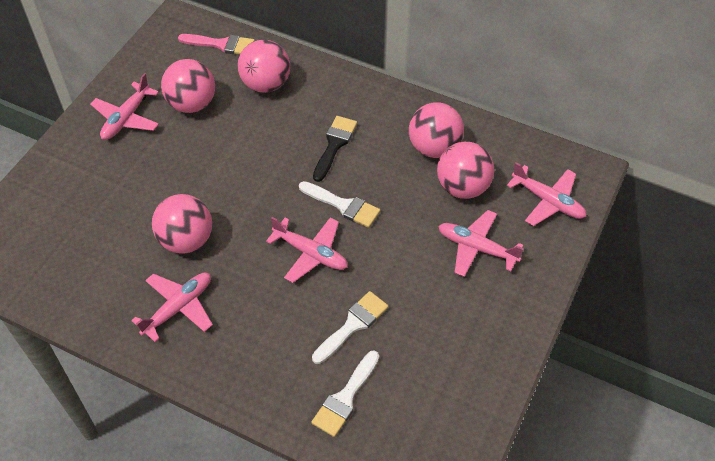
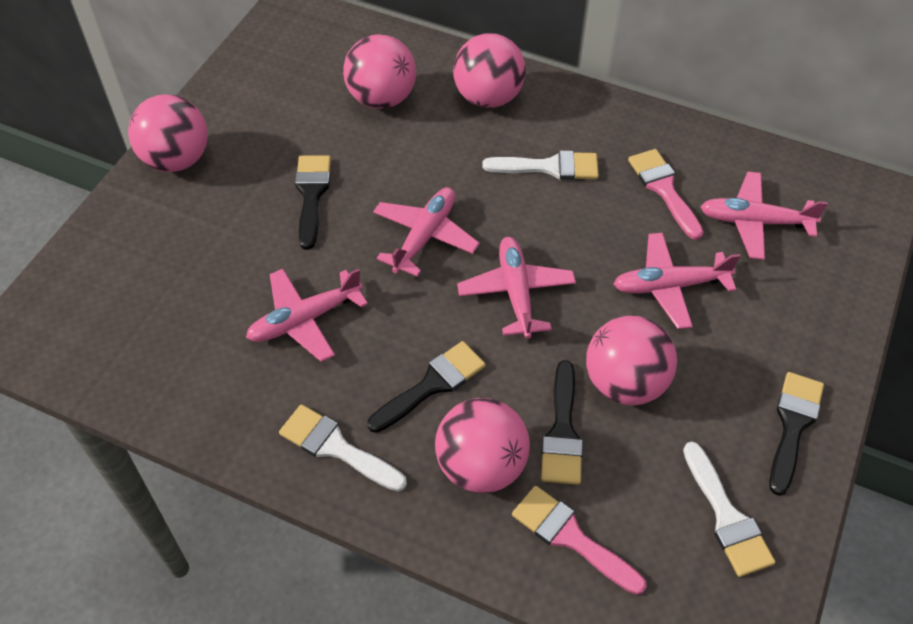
black brush: 1 -> 4
pink brush: 1 -> 2

